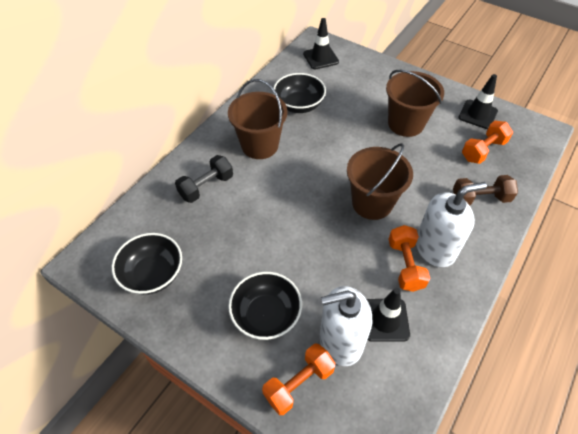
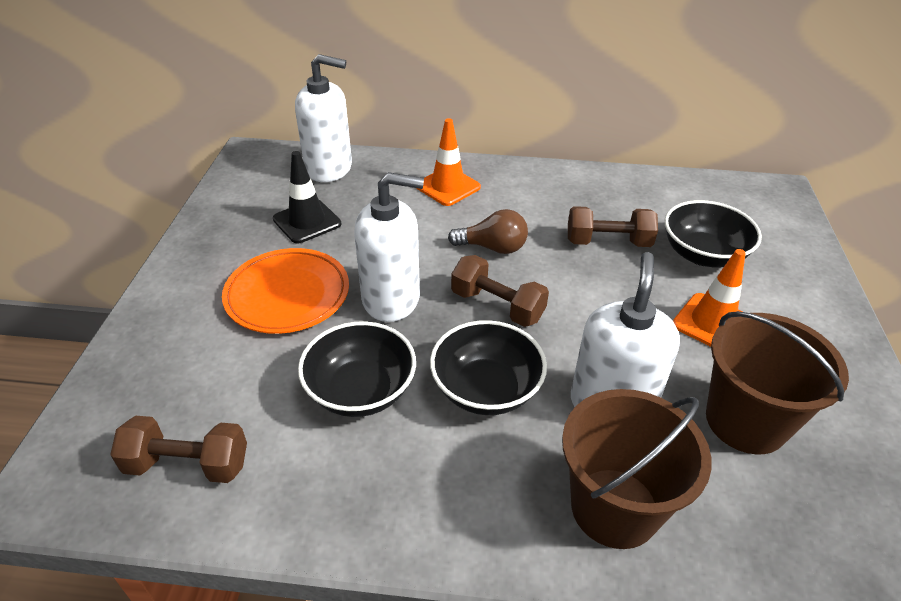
black dumbbell: 1 -> 0
black traffic cone: 3 -> 1
brown bucket: 3 -> 2
brown dumbbell: 1 -> 3
brown light bulb: 0 -> 1
orange dumbbell: 3 -> 0
orange plate: 0 -> 1
orange traffic cone: 0 -> 2
white soap dispenser: 2 -> 3

